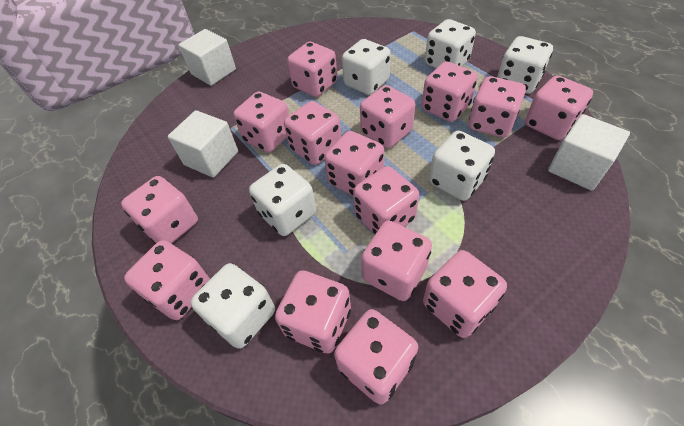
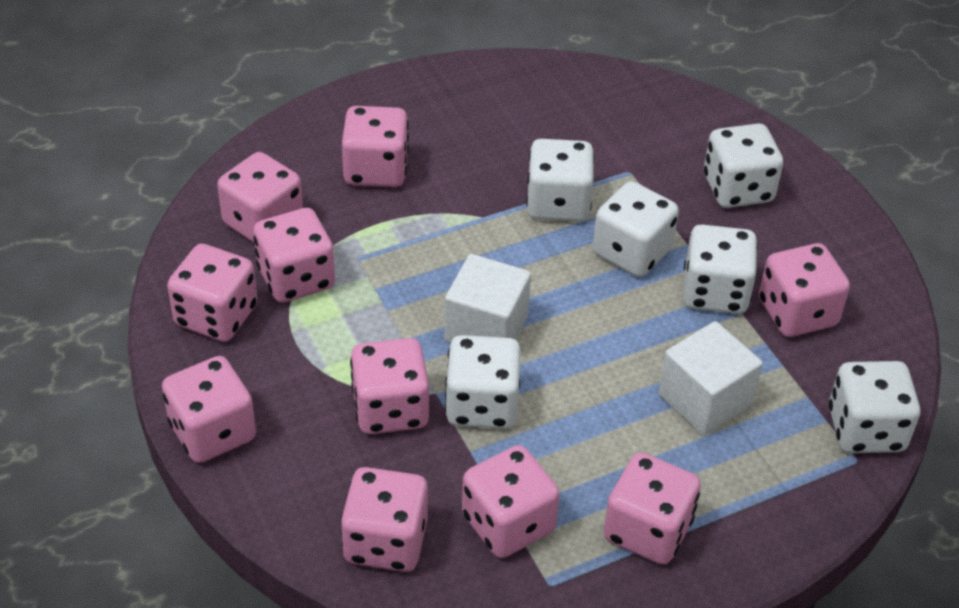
pink dice: 15 -> 10
white cube: 3 -> 2

